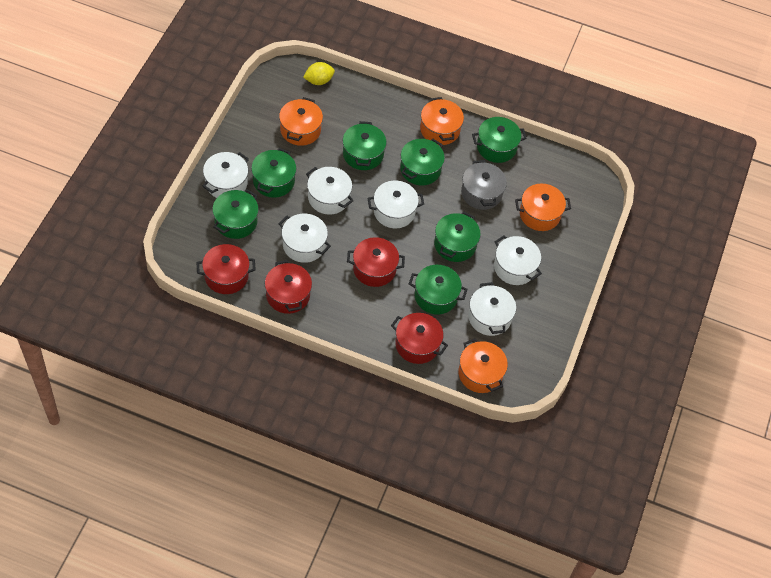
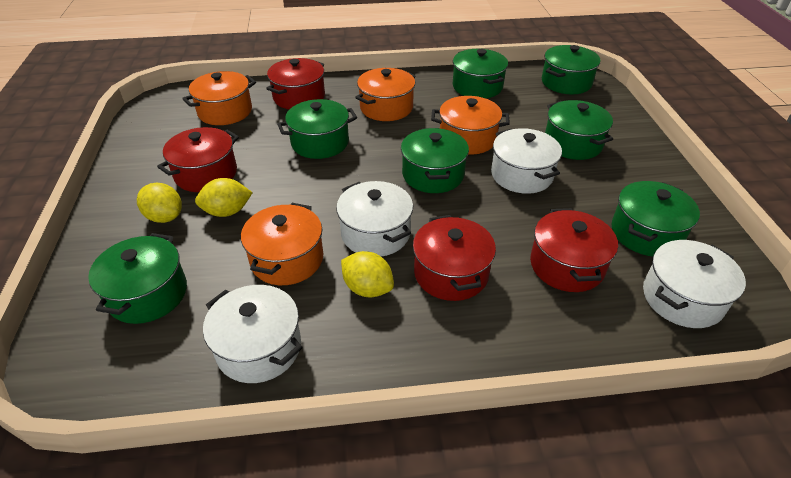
grey pot: 1 -> 0
white pot: 6 -> 4
yellow lemon: 1 -> 3

